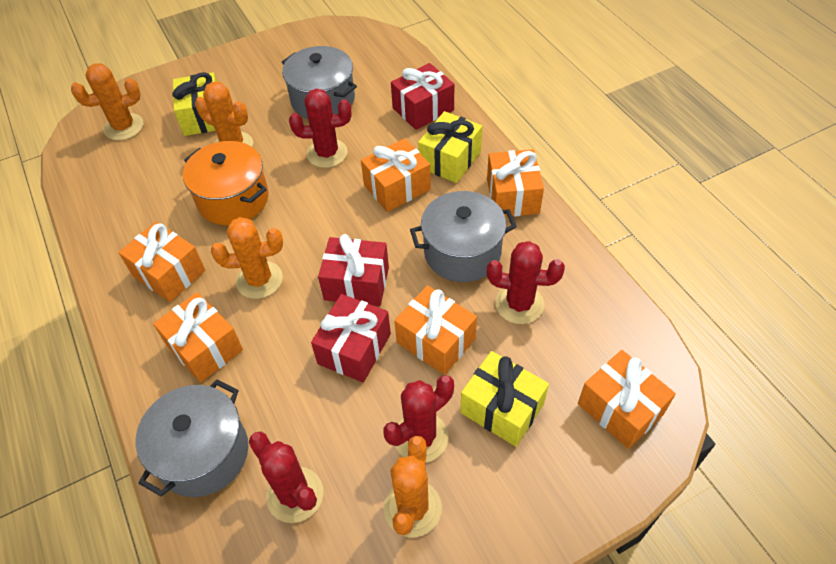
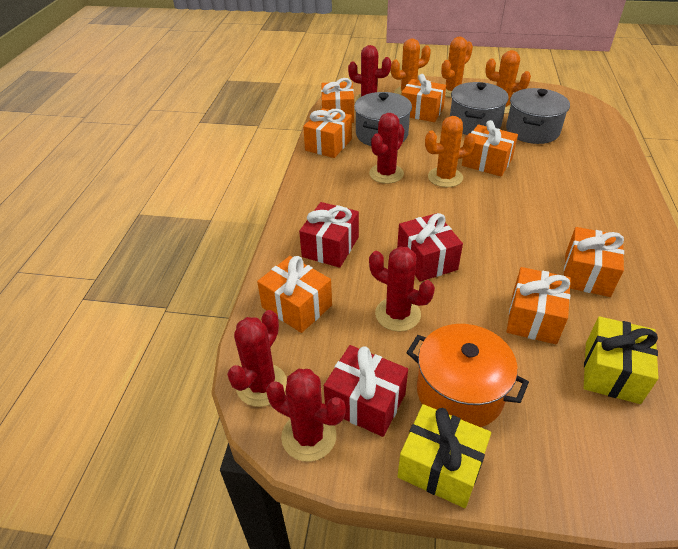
orange gift: 6 -> 7
red cactus: 4 -> 5
yellow gift: 3 -> 2

